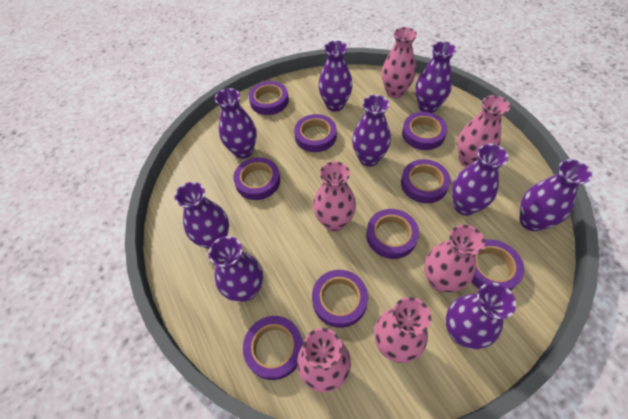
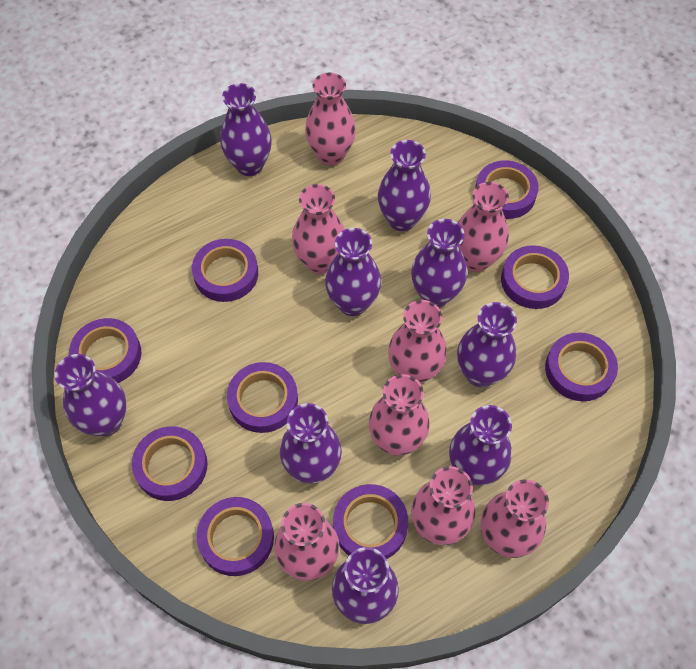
pink vase: 6 -> 8

